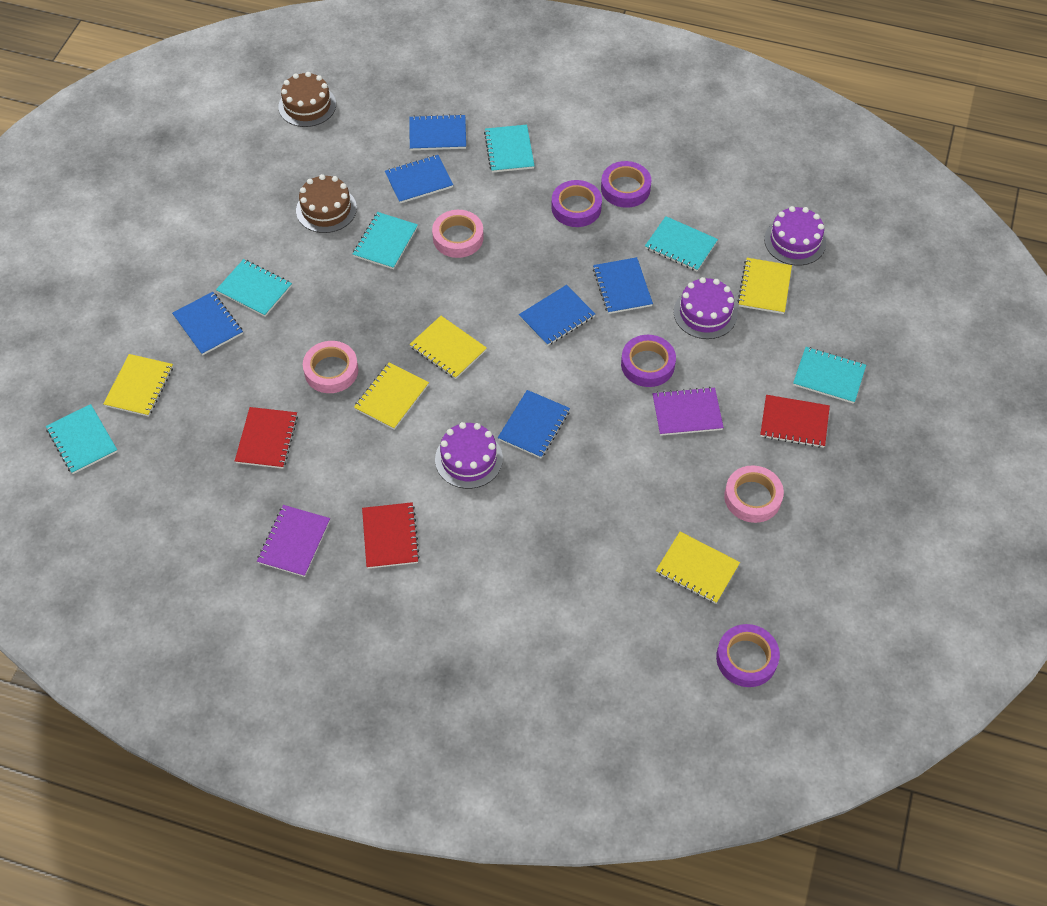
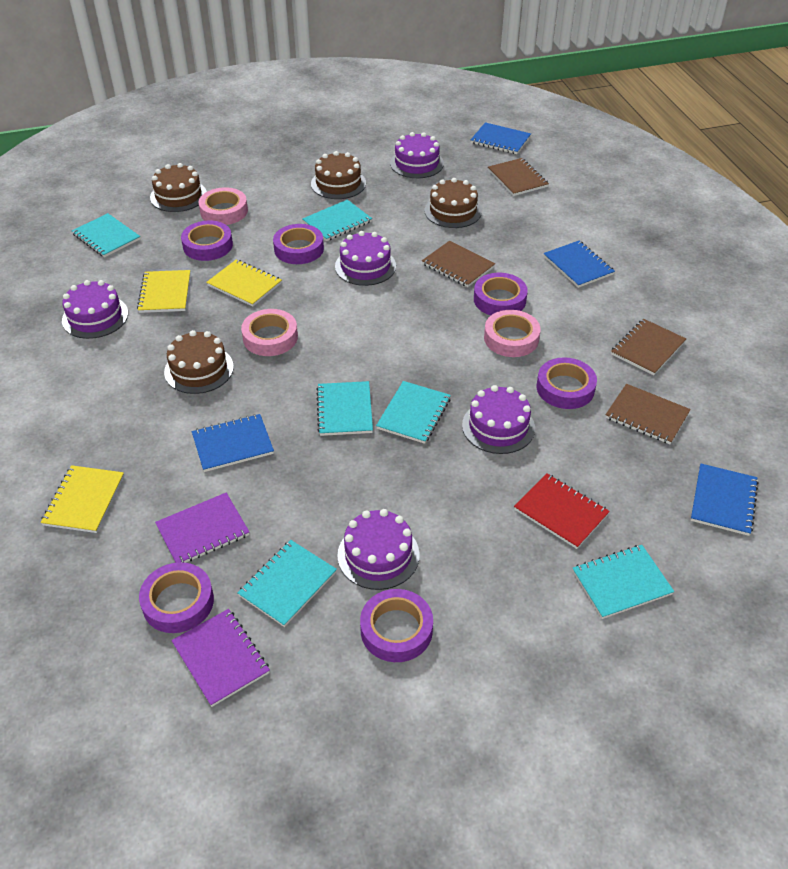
blue notebook: 6 -> 4
brown cake: 2 -> 4
brown notebook: 0 -> 4
purple cake: 3 -> 5
purple tape: 4 -> 6
red notebook: 3 -> 1
yellow notebook: 5 -> 3

